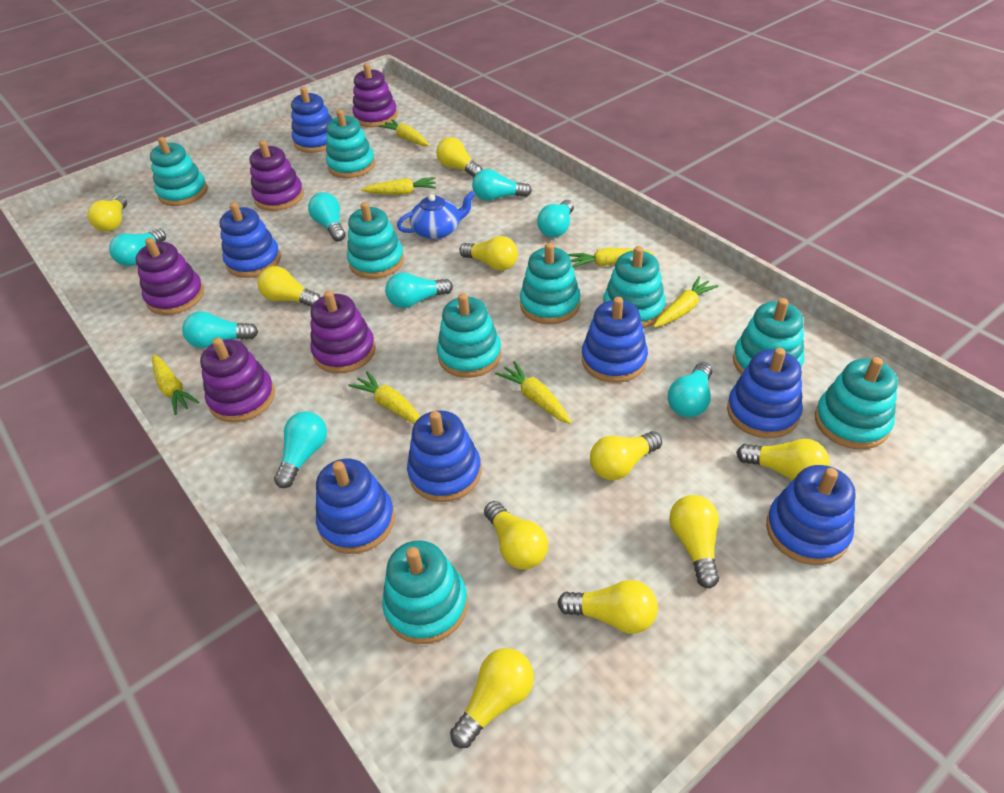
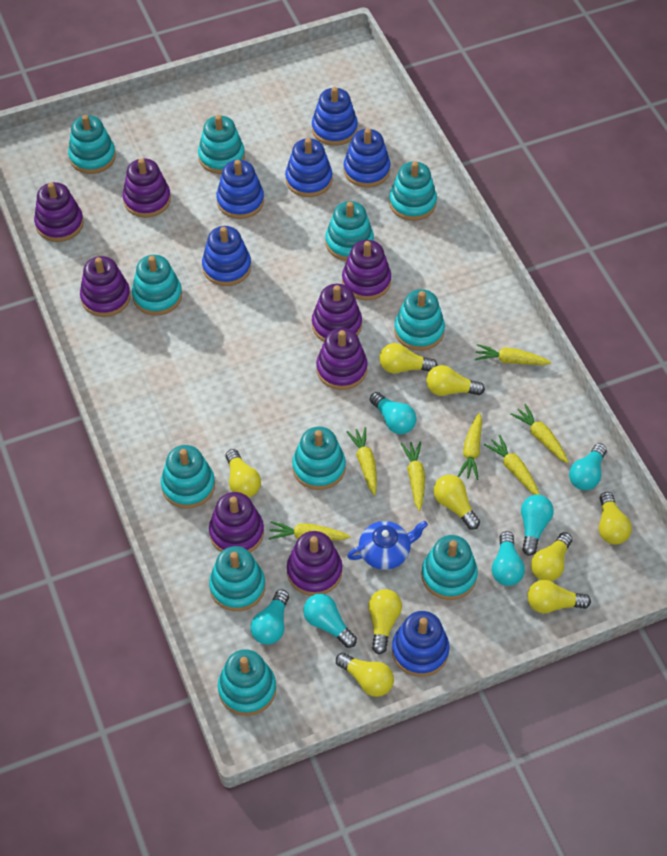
blue stacking toy: 7 -> 6
purple stacking toy: 5 -> 8
turquoise light bulb: 8 -> 6
turquoise stacking toy: 9 -> 11
yellow light bulb: 10 -> 9

